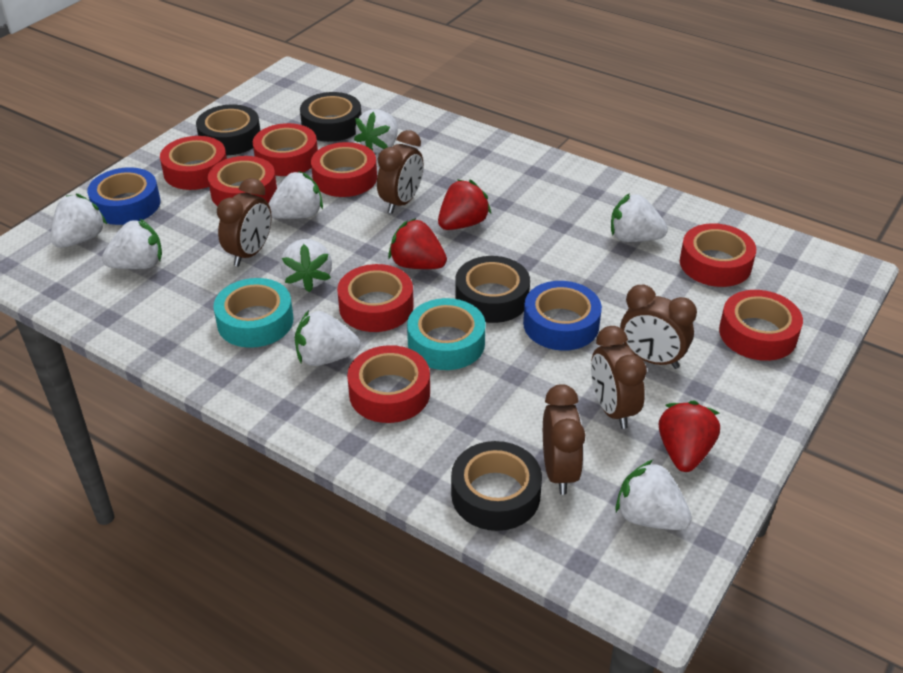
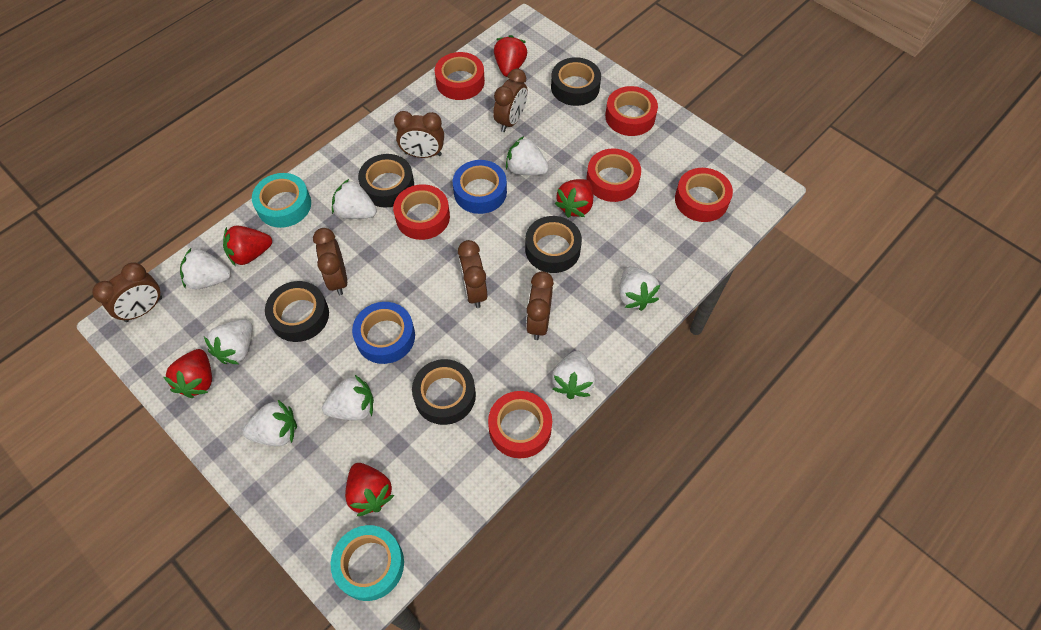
black tape: 4 -> 5
brown clock: 5 -> 6
red strawberry: 3 -> 5
red tape: 8 -> 6

